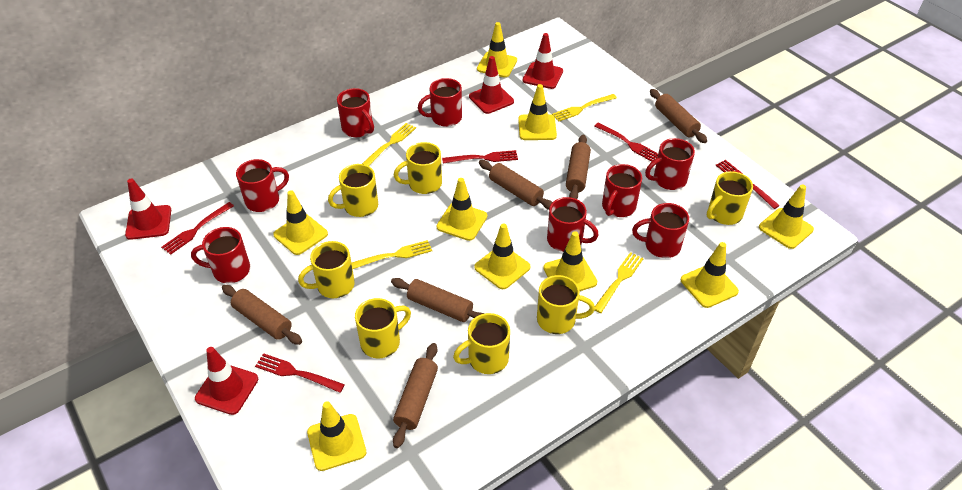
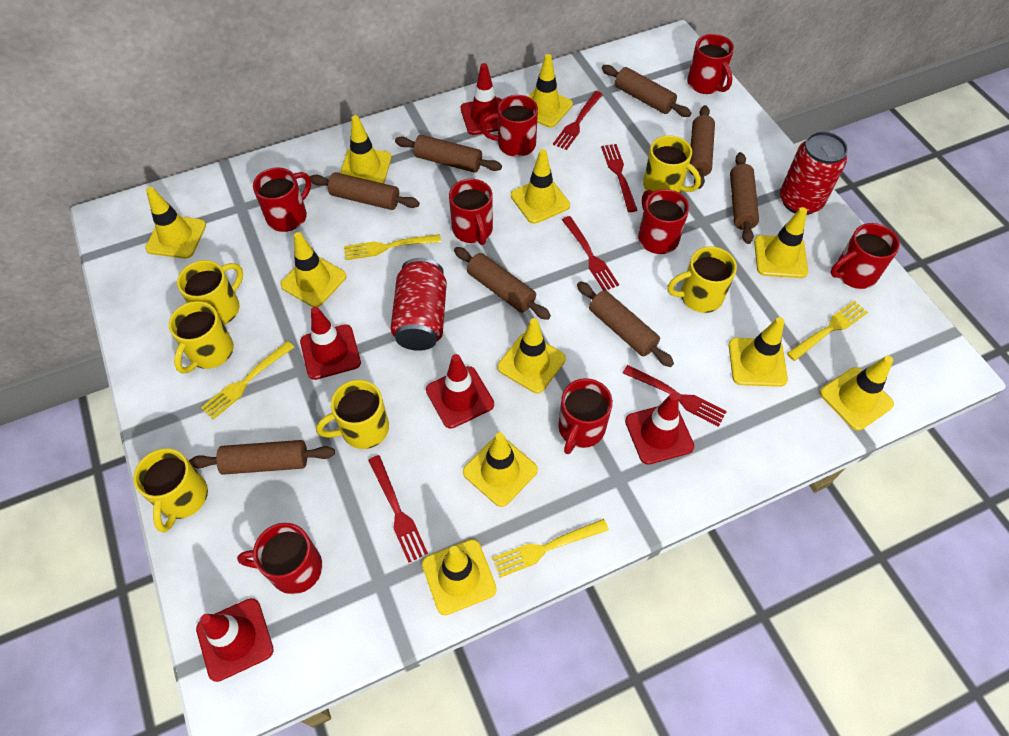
brown rolling pin: 6 -> 8
red can: 0 -> 2
red traffic cone: 4 -> 5
yellow mug: 7 -> 6
yellow traffic cone: 9 -> 11

